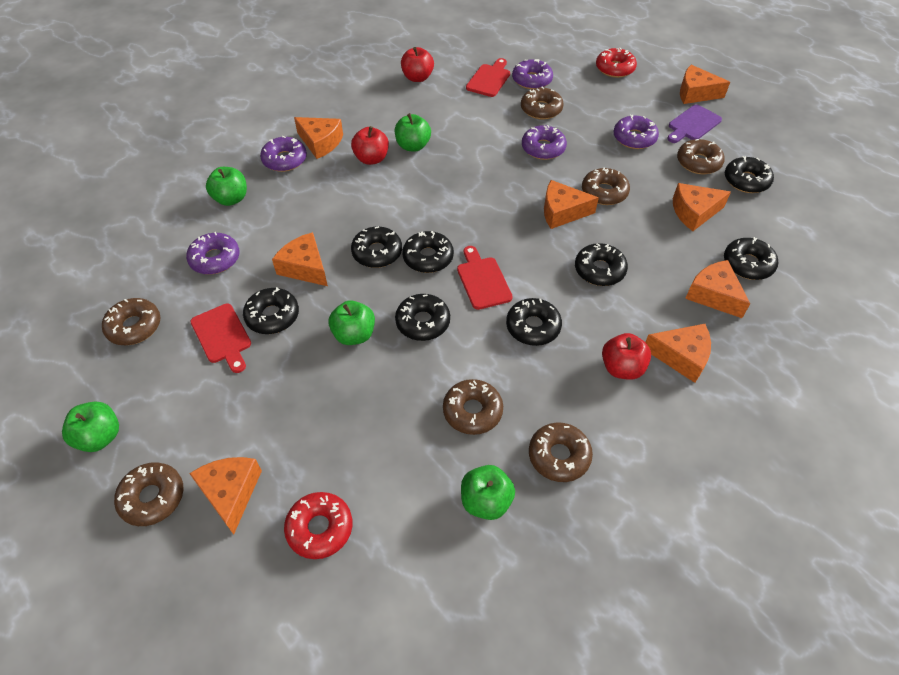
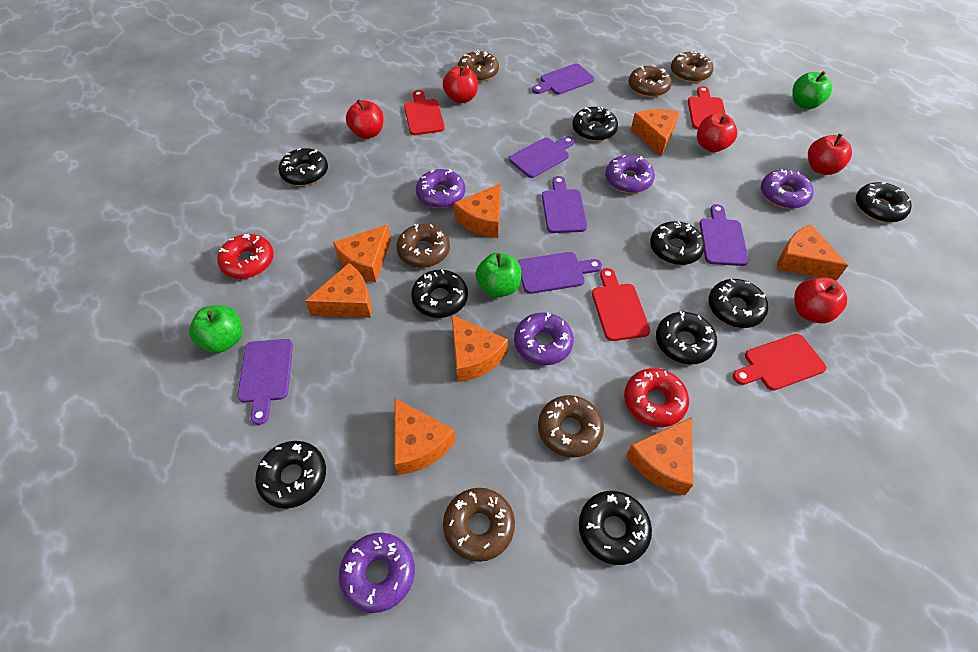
black donut: 8 -> 9
brown donut: 7 -> 6
green apple: 5 -> 3
purple cutting board: 1 -> 6
red apple: 3 -> 5
red cutting board: 3 -> 4

